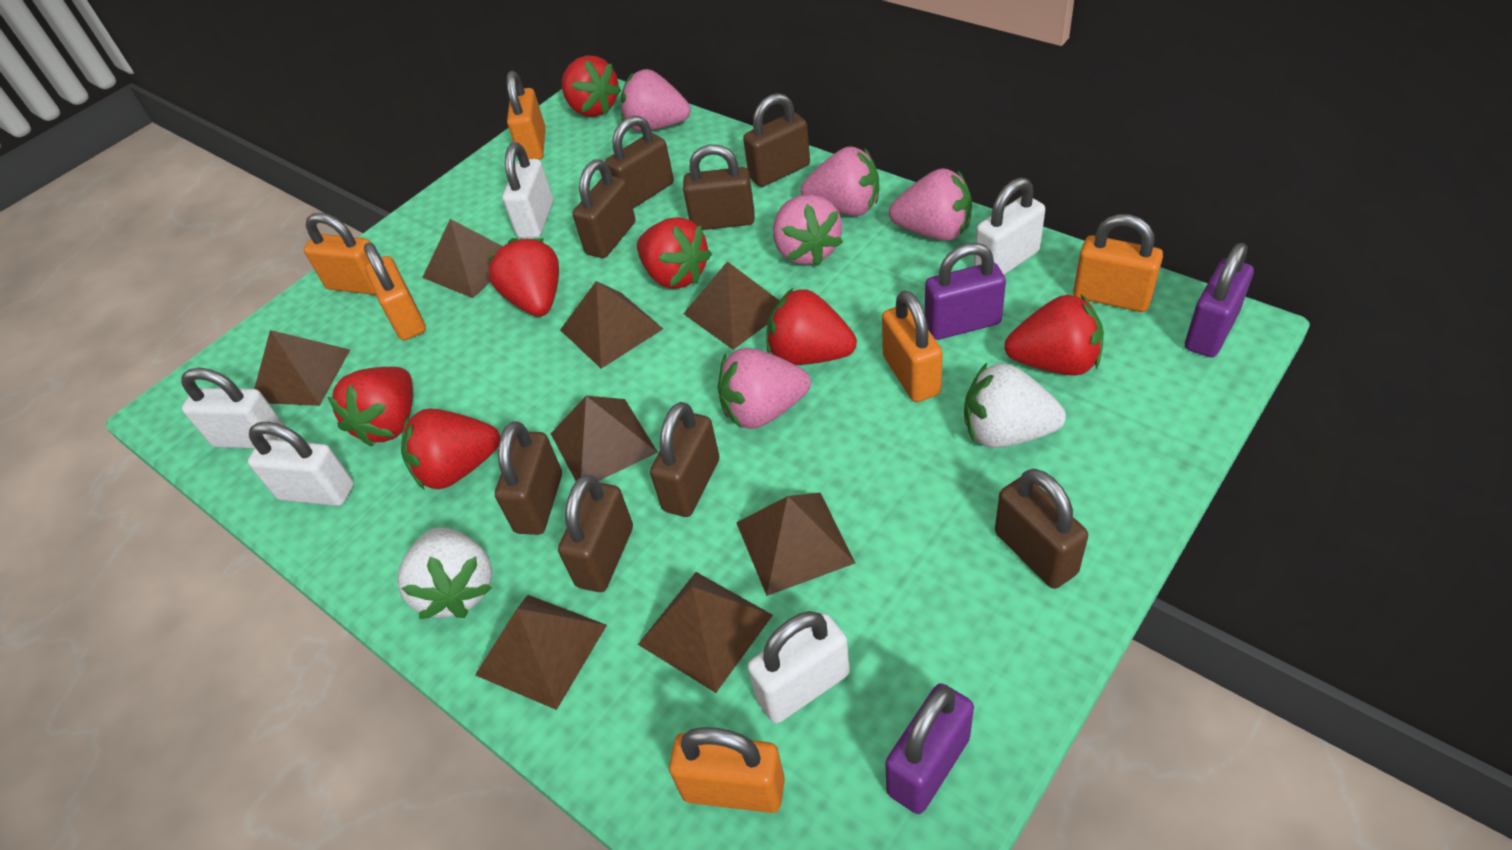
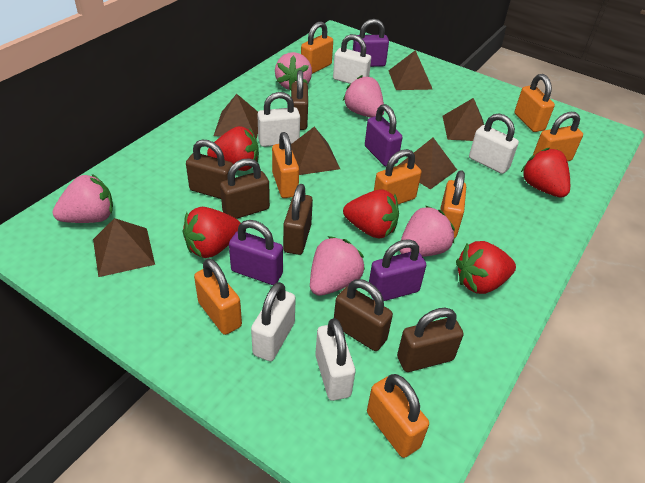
brown padlock: 8 -> 6
brown pyramid: 8 -> 6
orange padlock: 6 -> 8
purple padlock: 3 -> 4
red strawberry: 7 -> 5
white strawberry: 2 -> 0

